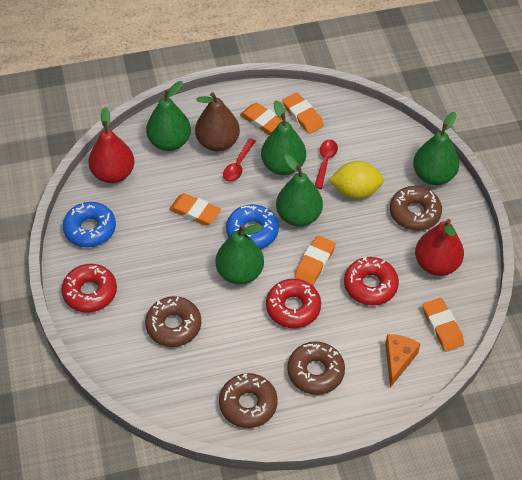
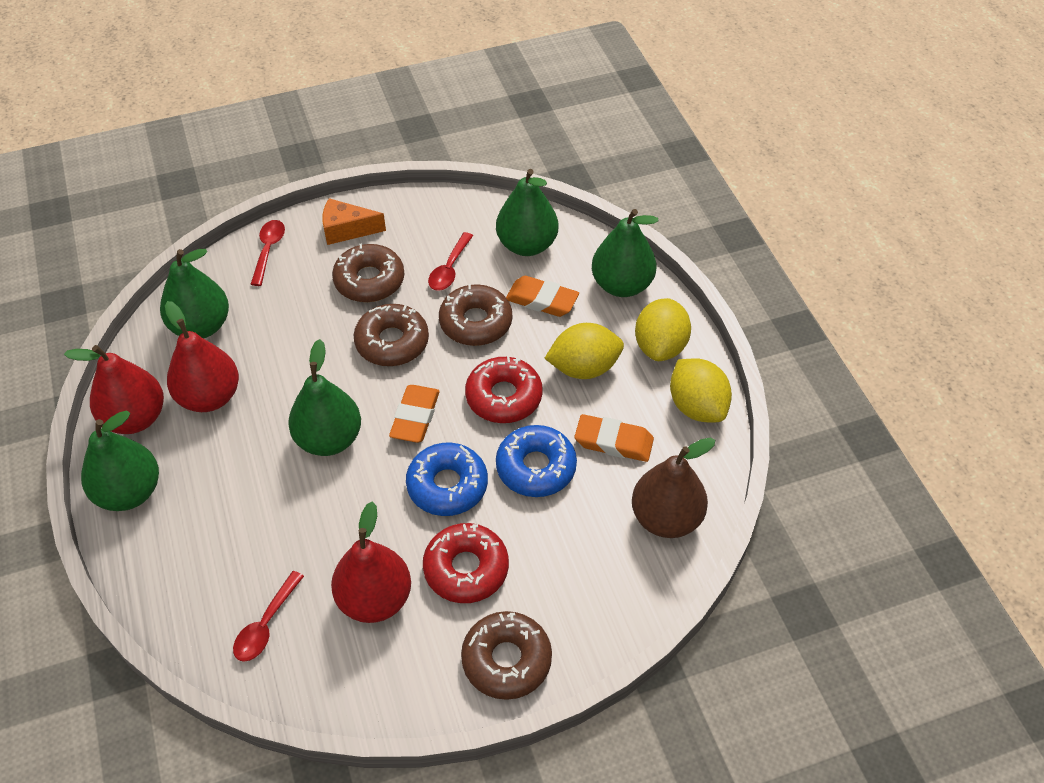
orange eraser: 5 -> 3
red donut: 3 -> 2
red pear: 2 -> 3
red spoon: 2 -> 3
yellow lemon: 1 -> 3

